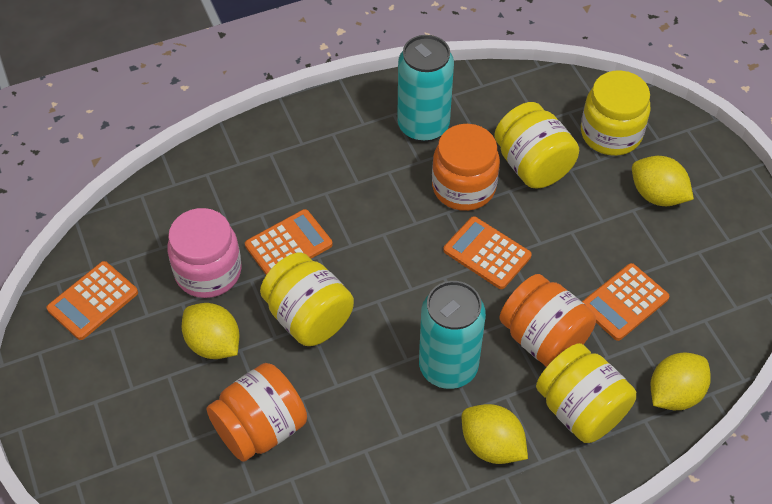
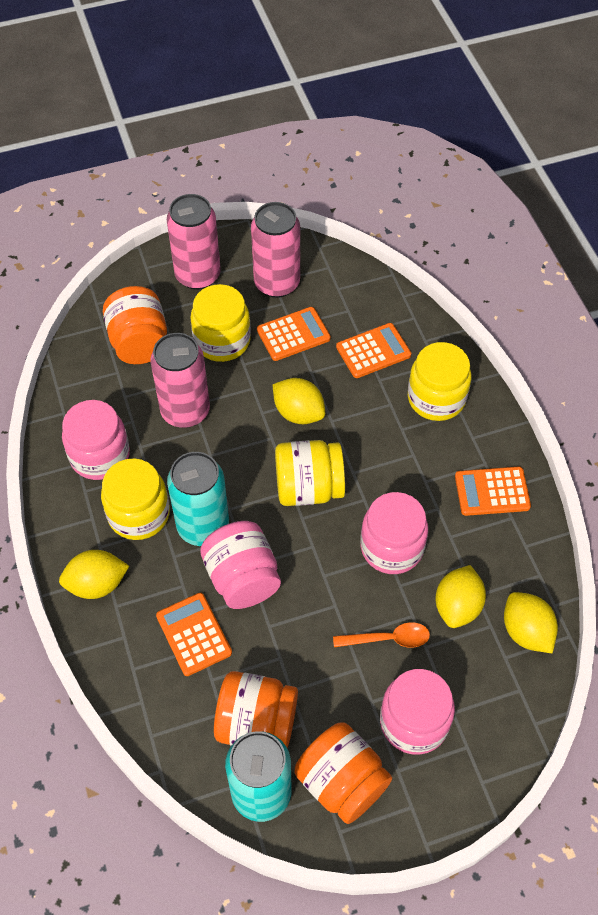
orange spoon: 0 -> 1
pink can: 0 -> 3
pink jar: 1 -> 4

